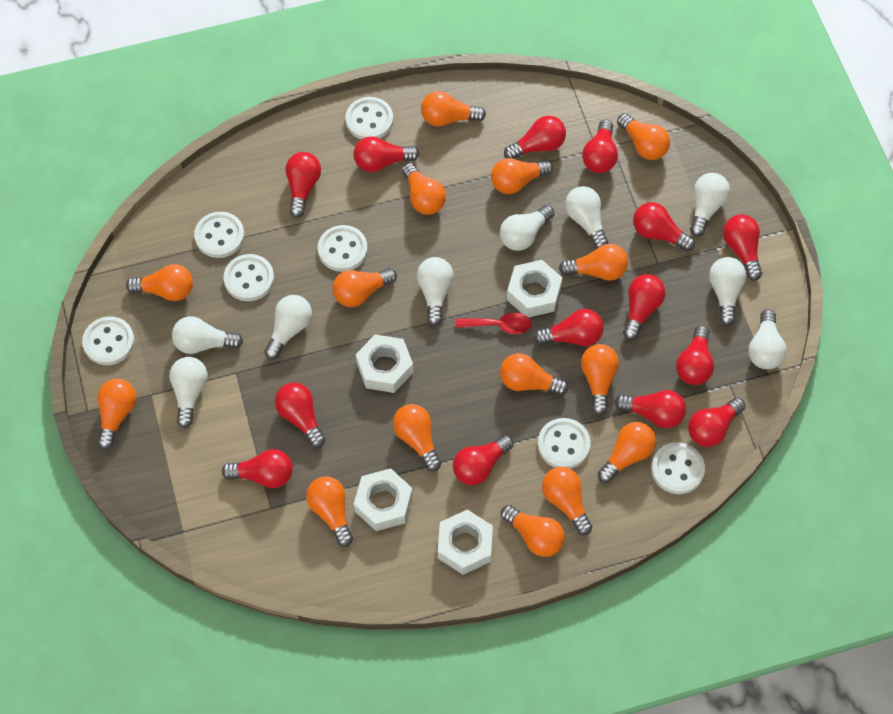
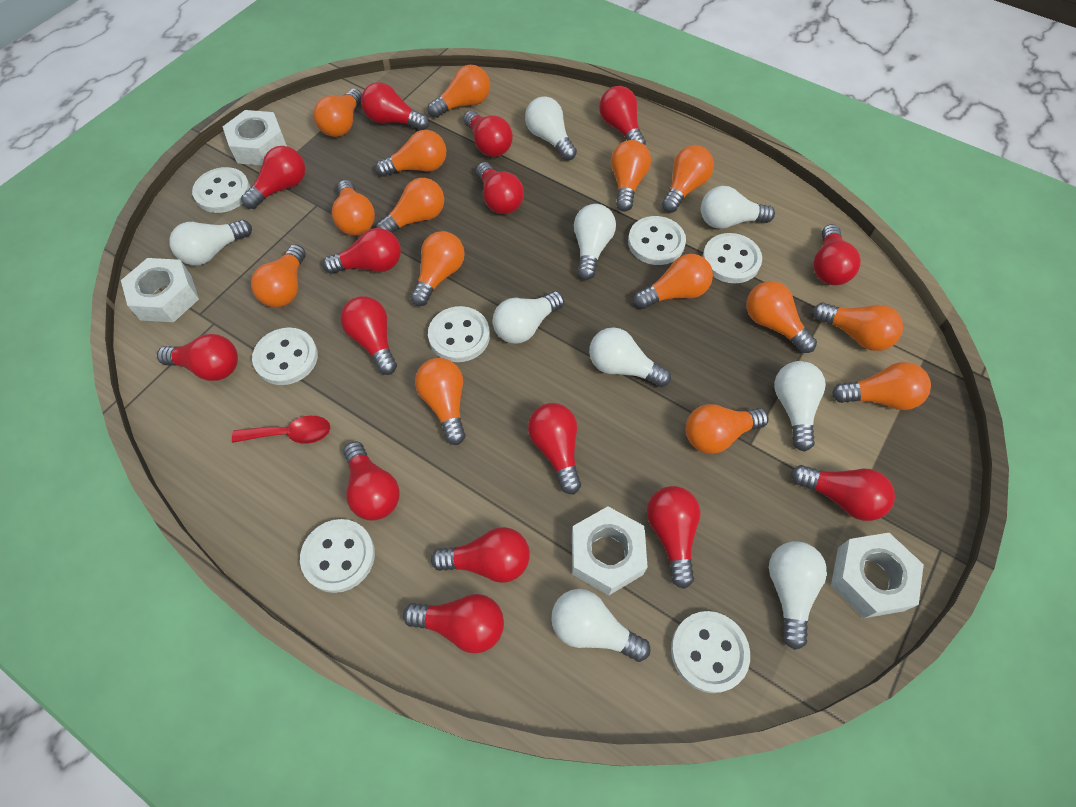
red light bulb: 14 -> 15

